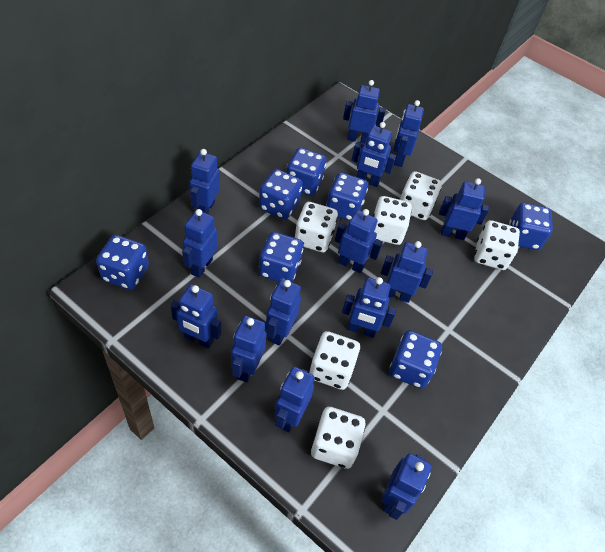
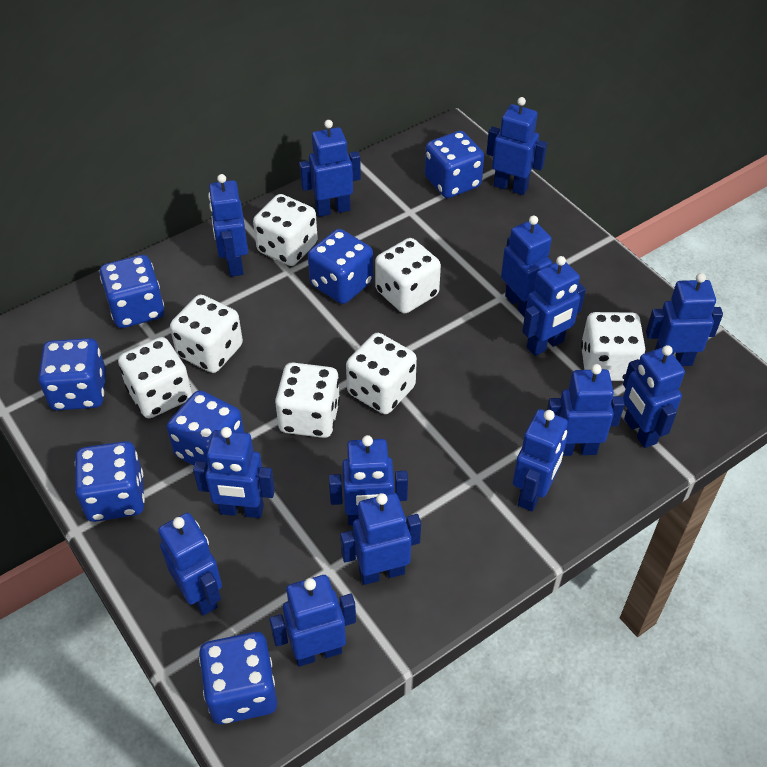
white dice: 6 -> 7

